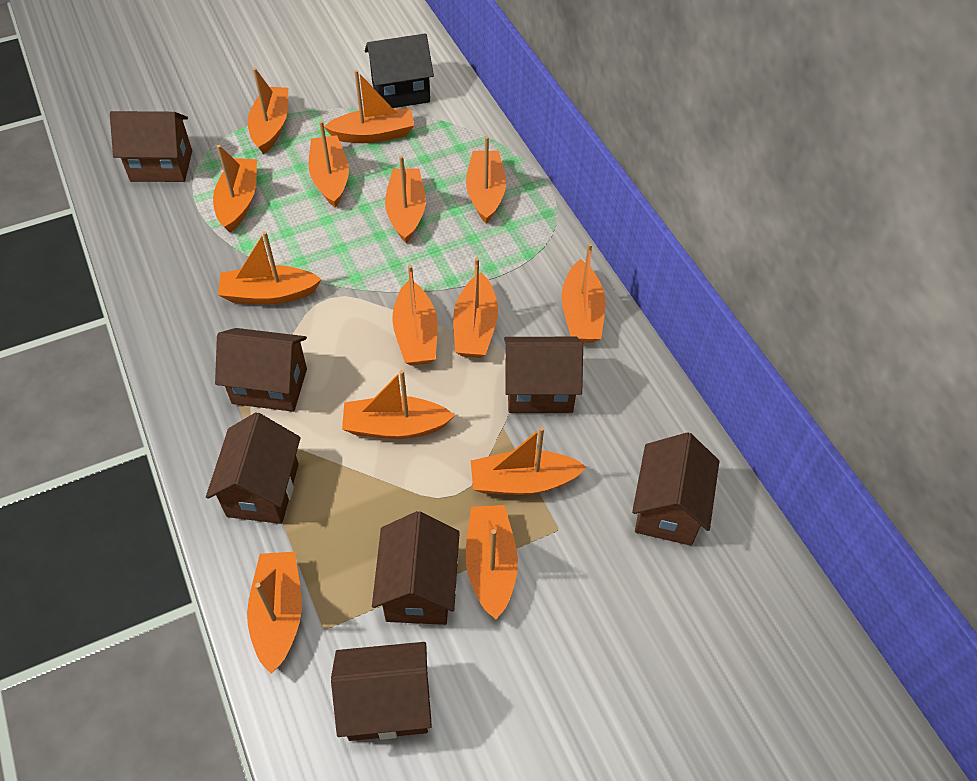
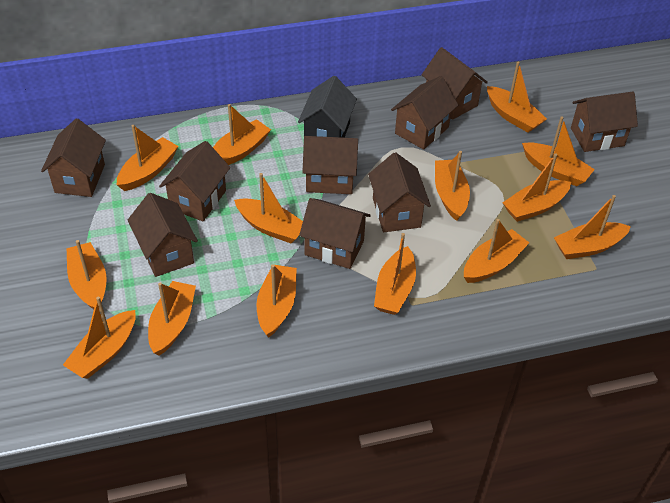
brown house: 7 -> 9

